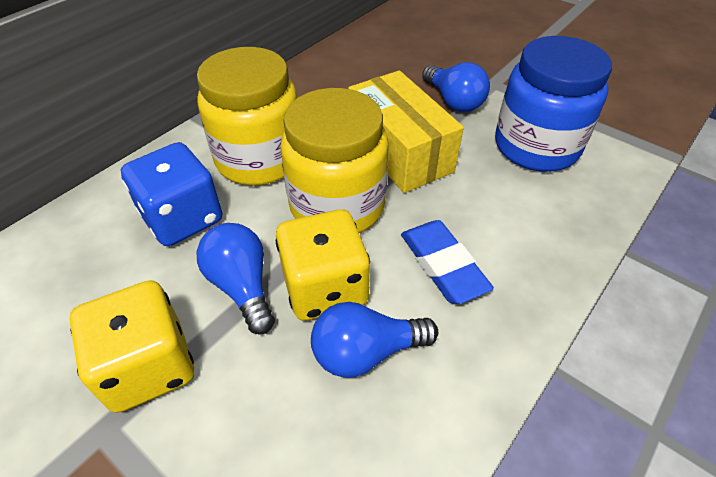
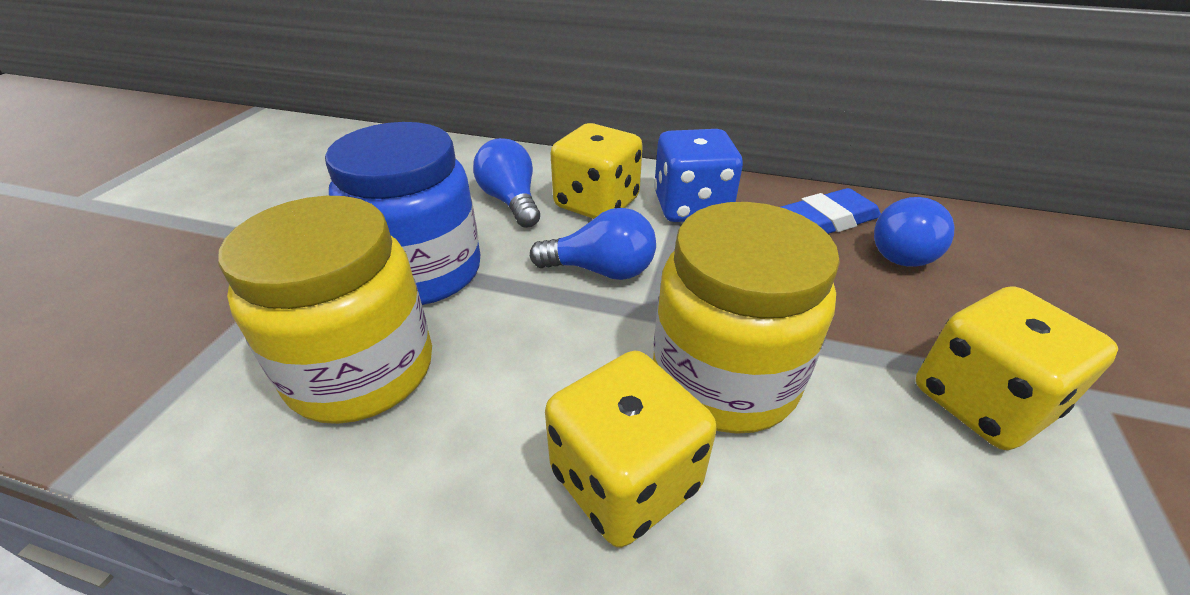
yellow box: 1 -> 0
yellow dice: 2 -> 3

